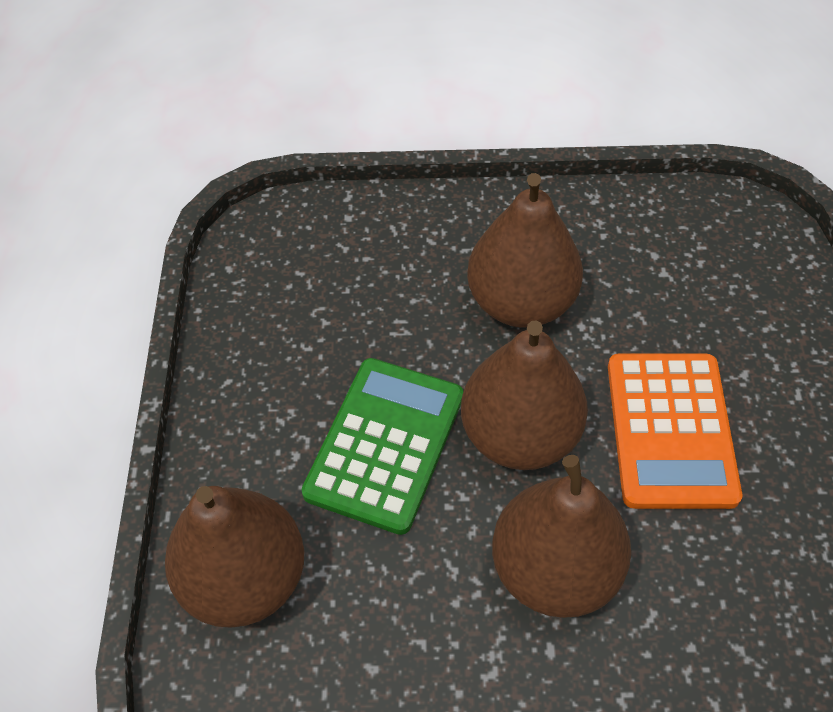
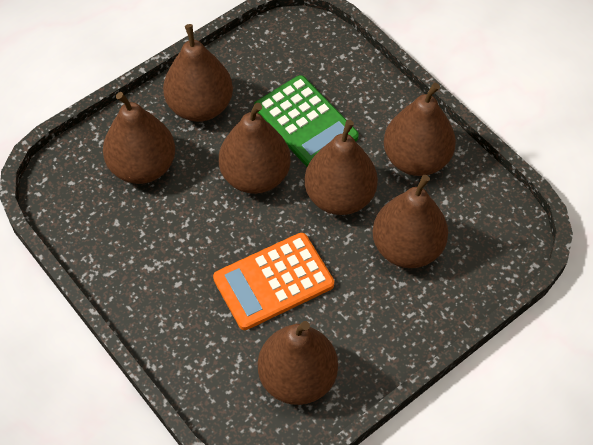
brown pear: 4 -> 7

